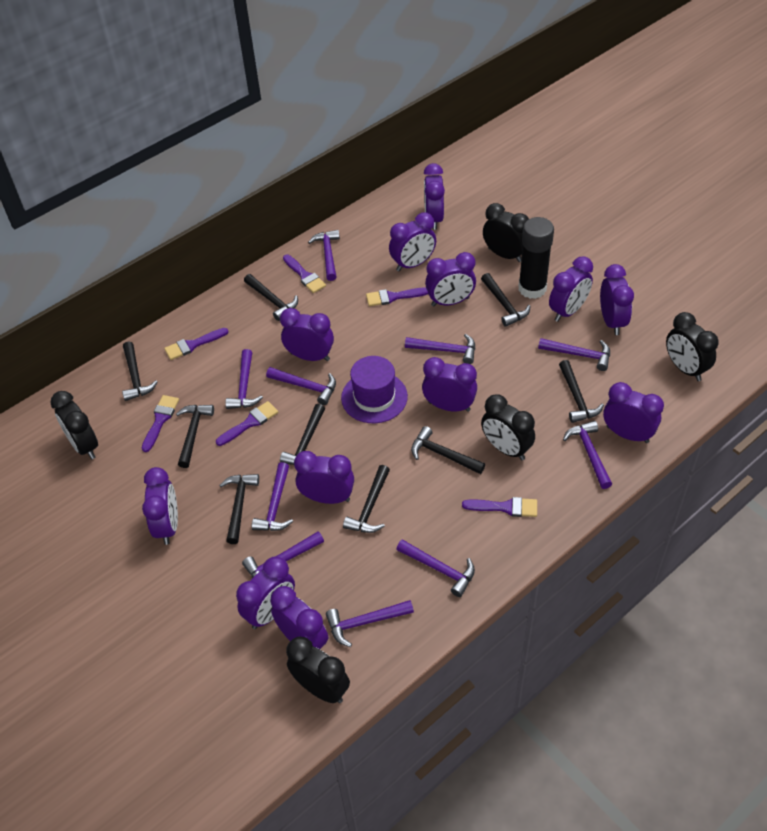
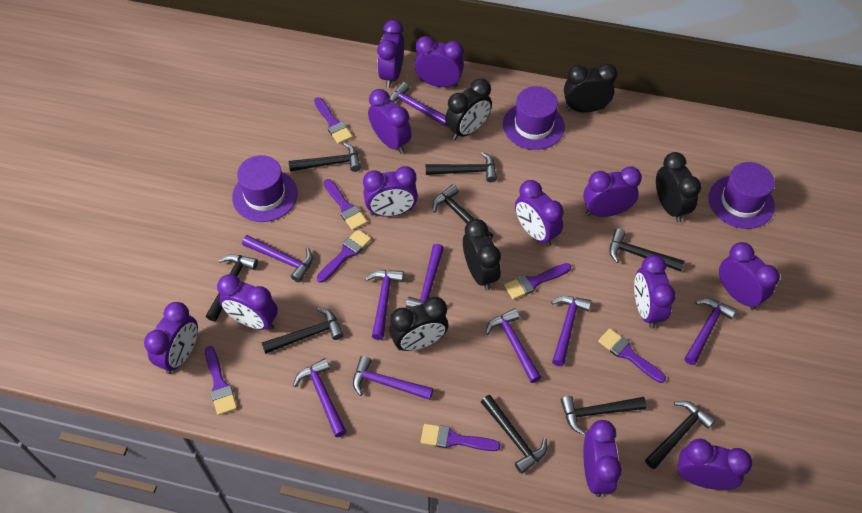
black glue stick: 1 -> 0
purple brush: 6 -> 7
purple hammer: 10 -> 9
purple hat: 1 -> 3

